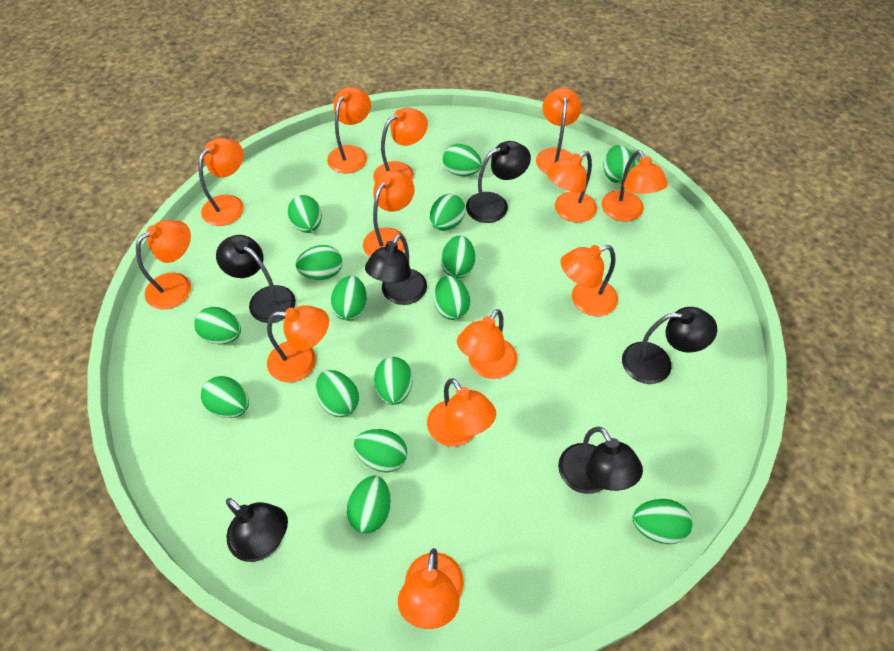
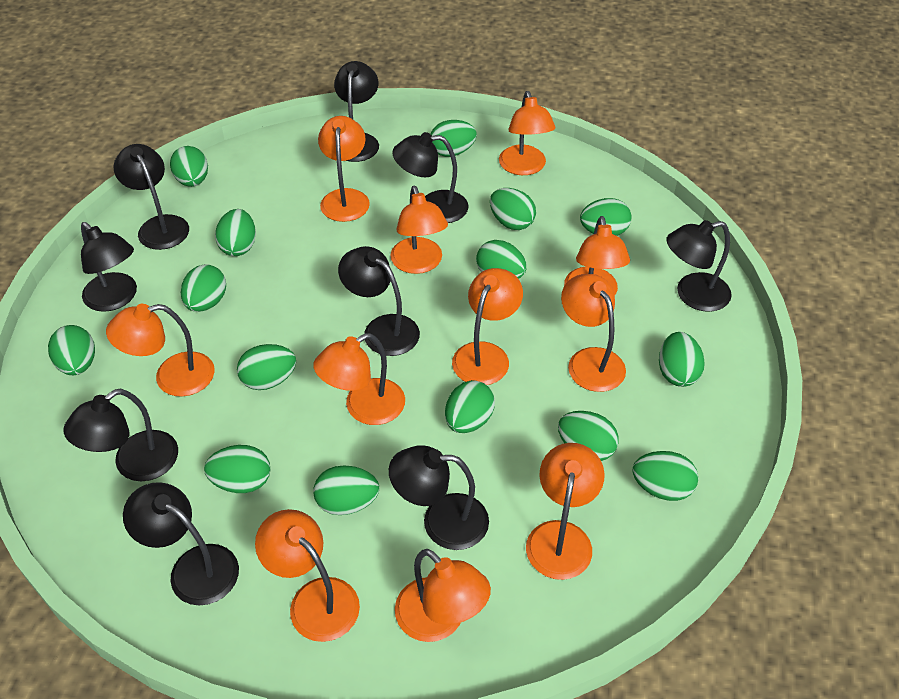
black lamp: 6 -> 9
orange lamp: 13 -> 11

